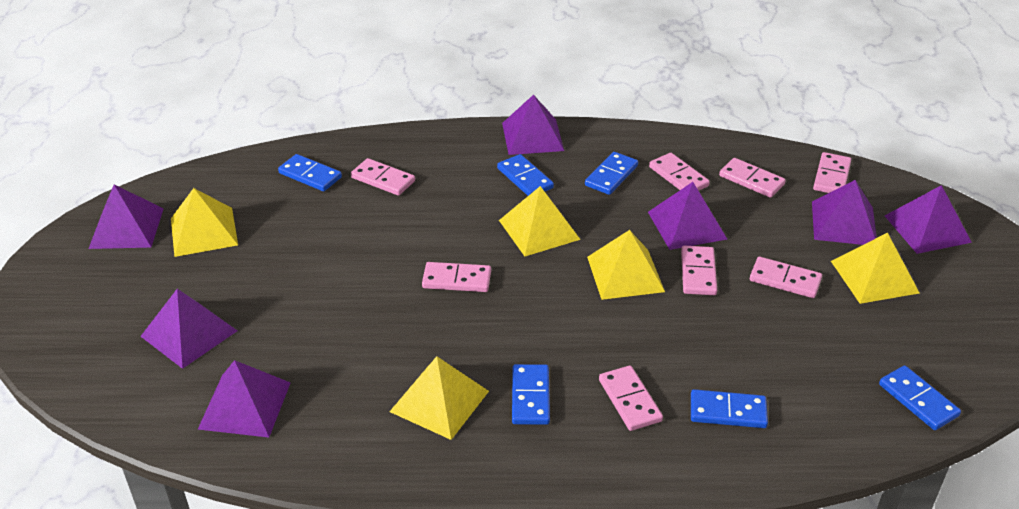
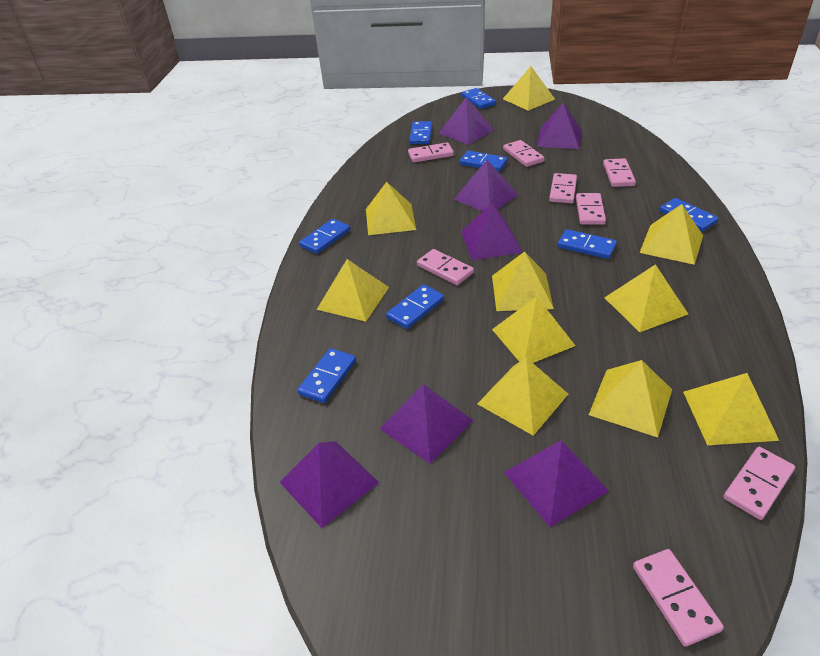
blue domino: 6 -> 8
yellow pyramid: 5 -> 10

